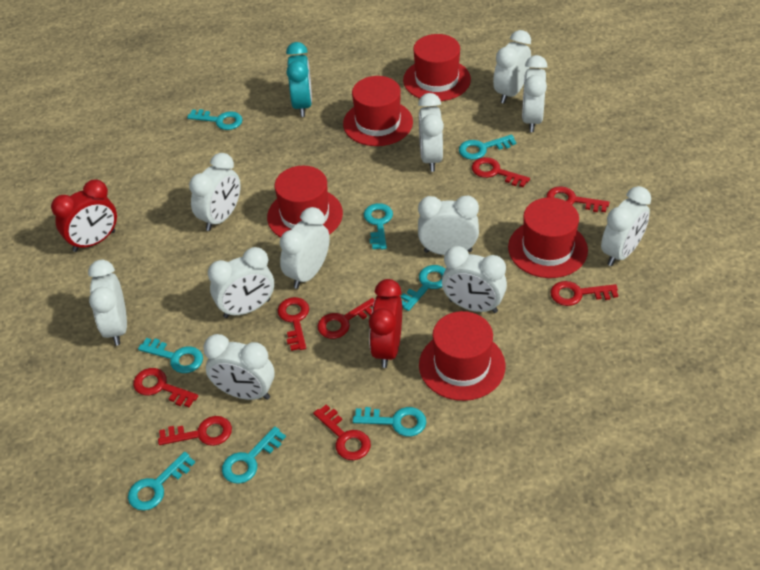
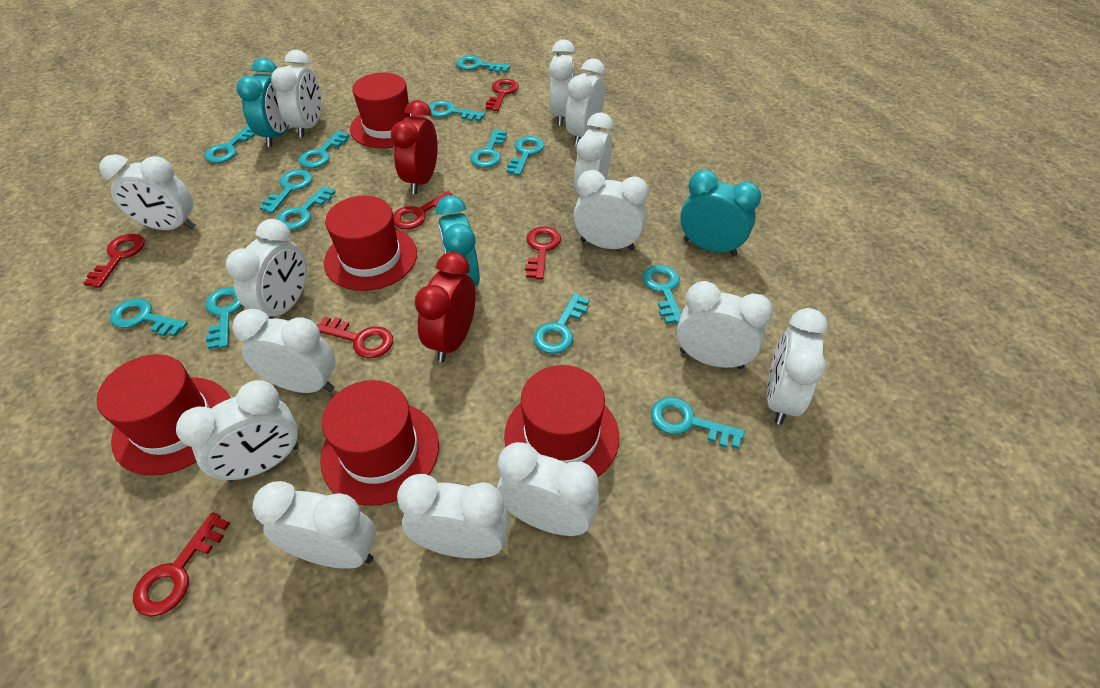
red key: 8 -> 6
turquoise clock: 1 -> 3
turquoise key: 8 -> 13
white clock: 11 -> 14

